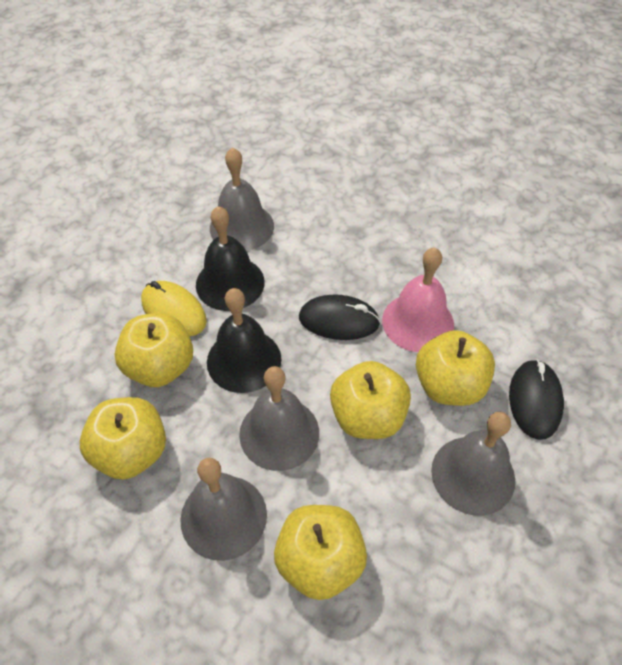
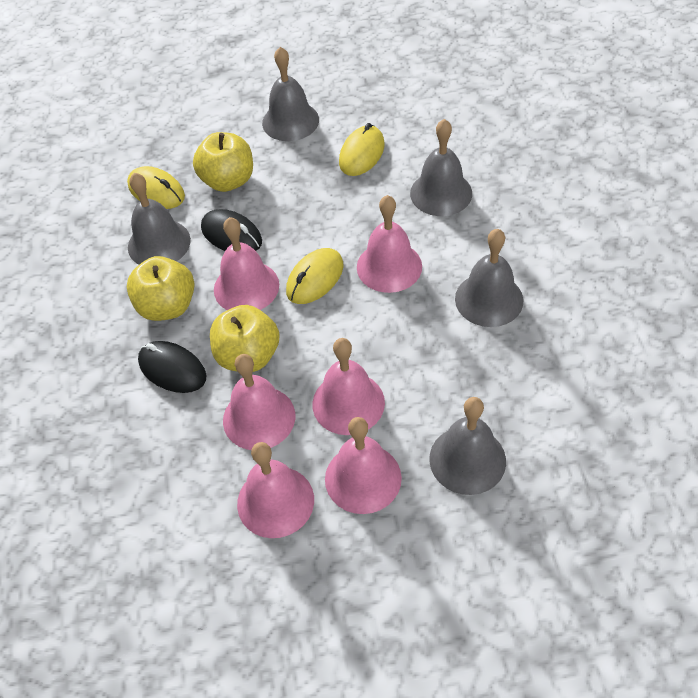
black bell: 2 -> 0
grey bell: 4 -> 5
pink bell: 1 -> 6
yellow apple: 5 -> 3
yellow mouse: 1 -> 3

